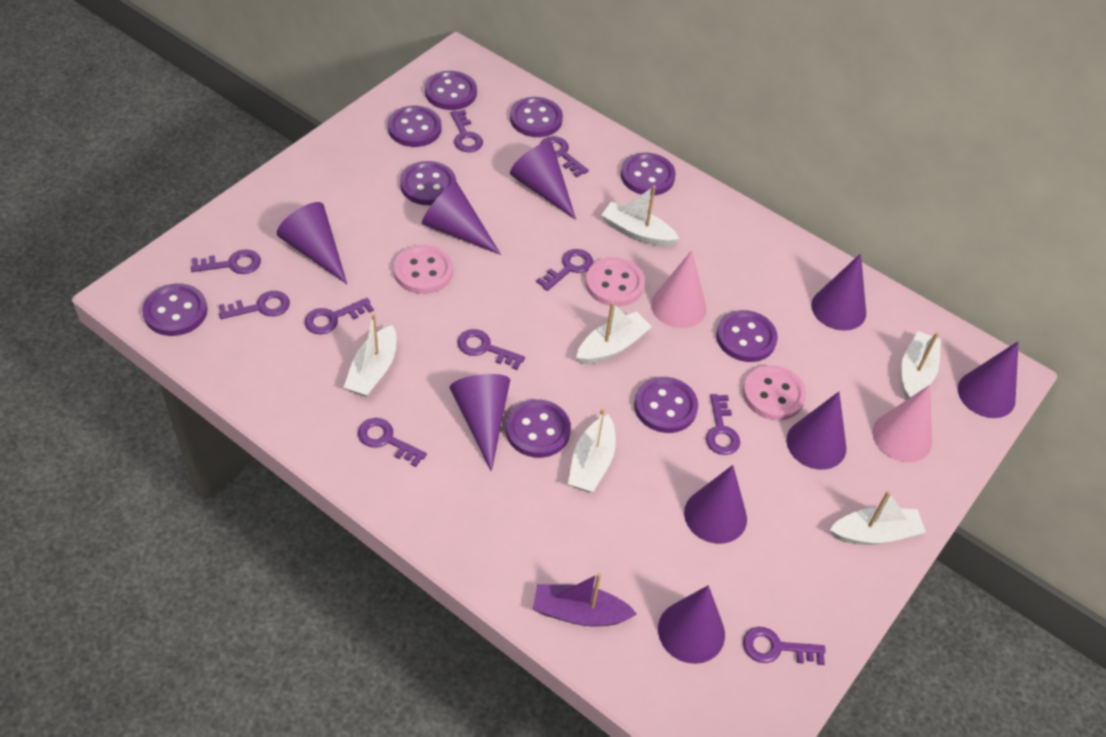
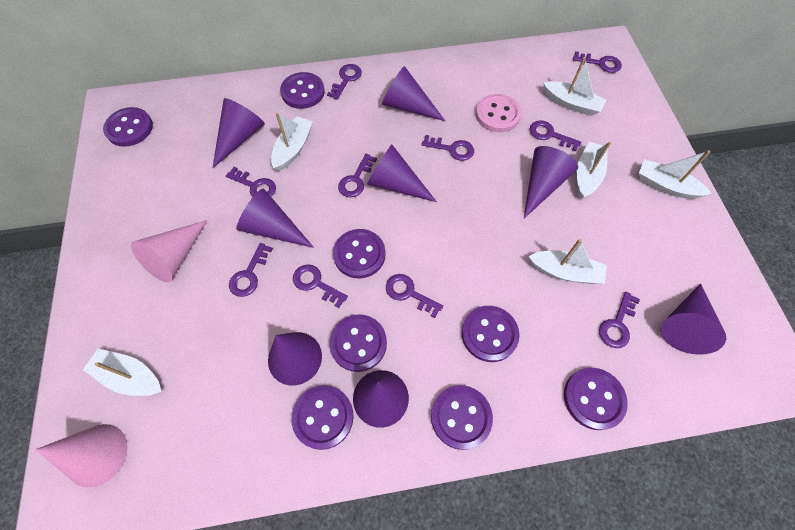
pink button: 3 -> 1
purple boat: 1 -> 0
purple button: 9 -> 8
purple cone: 9 -> 8

